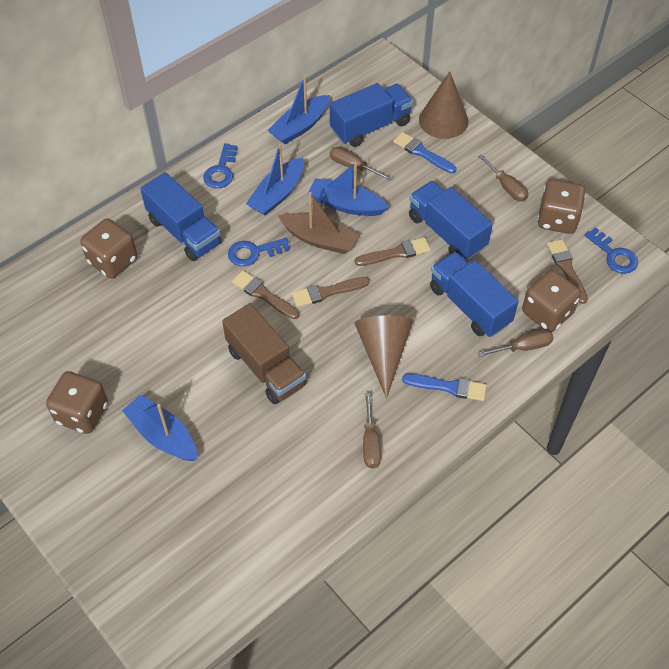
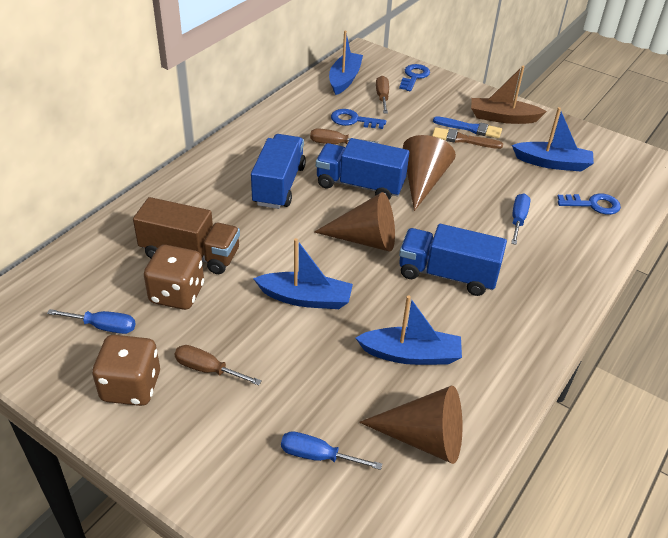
blue brush: 2 -> 1
blue screwdriver: 0 -> 3
blue truck: 4 -> 3
brown brush: 4 -> 1
brown cone: 2 -> 3
brown dice: 4 -> 2
brown screwdriver: 4 -> 3

